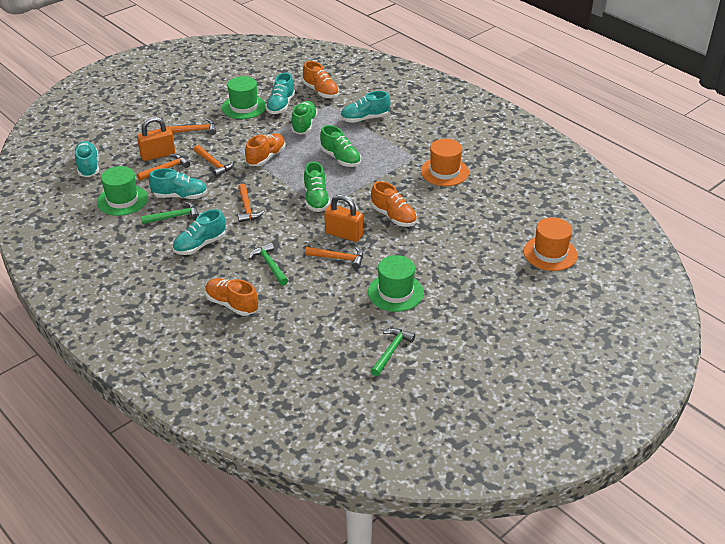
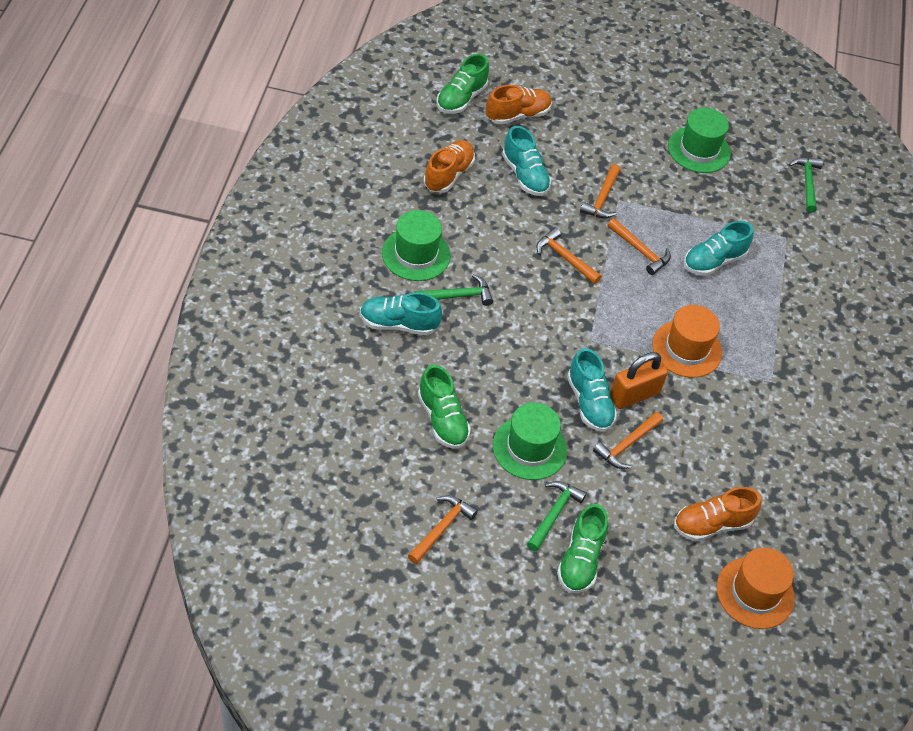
orange padlock: 2 -> 1
orange shoe: 4 -> 3
turquoise shoe: 5 -> 4

